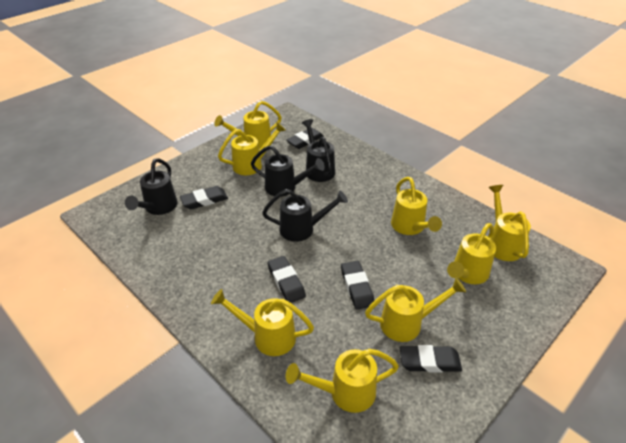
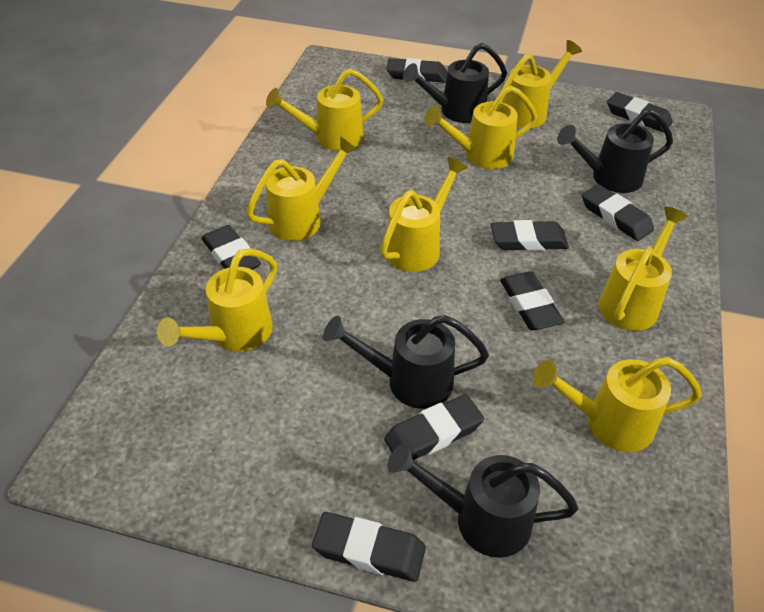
black eraser: 5 -> 8

